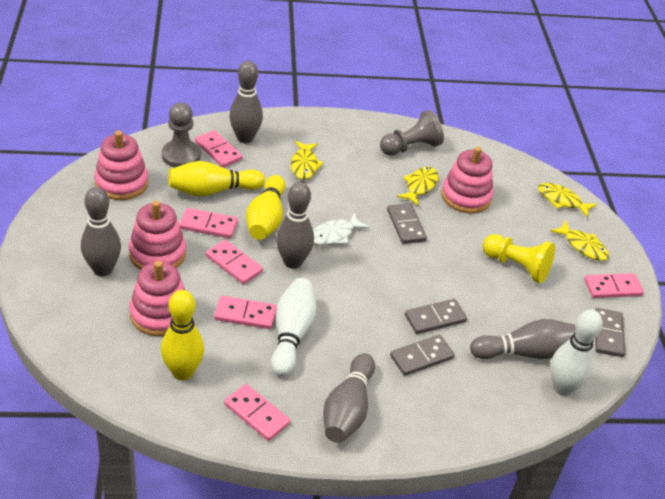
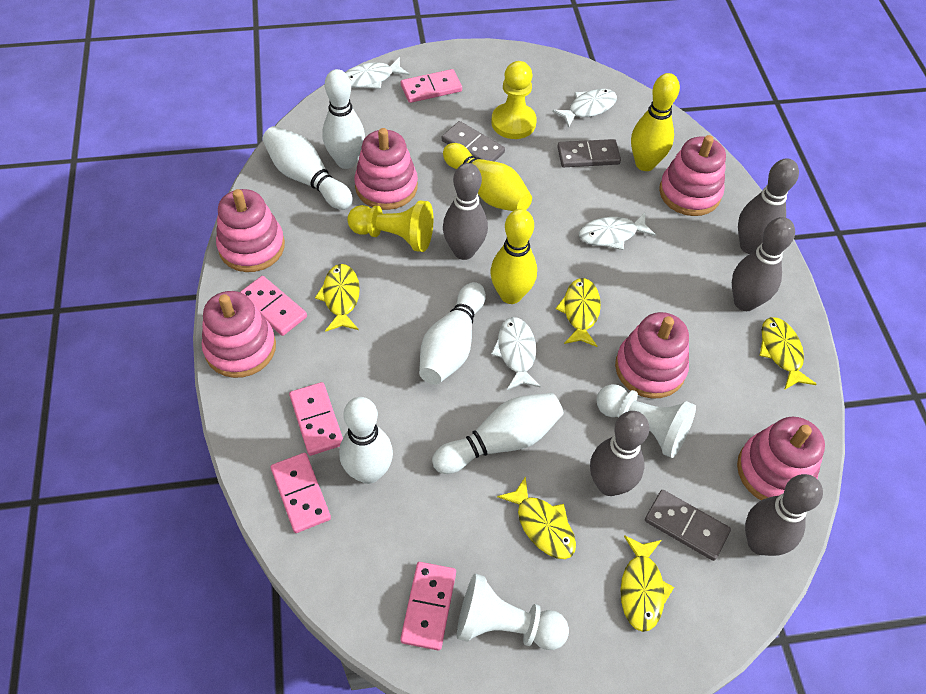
grey domino: 4 -> 3
grey pawn: 2 -> 0
pink domino: 6 -> 5
pink stacking toy: 4 -> 6
white bowling pin: 2 -> 5
white fish: 1 -> 4
white pawn: 0 -> 2
yellow fish: 4 -> 5
yellow pawn: 1 -> 2

